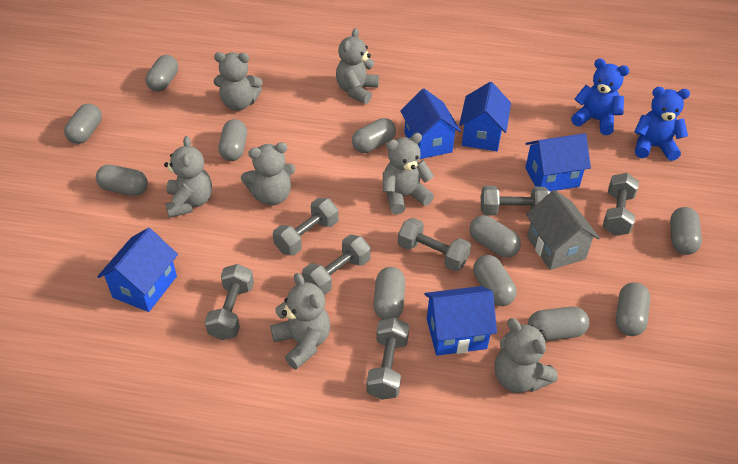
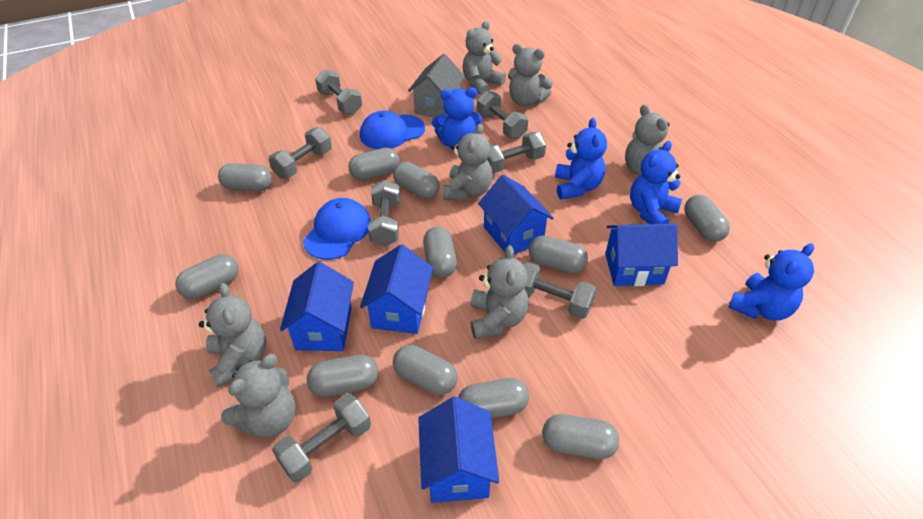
blue cap: 0 -> 2
blue teddy bear: 2 -> 4

